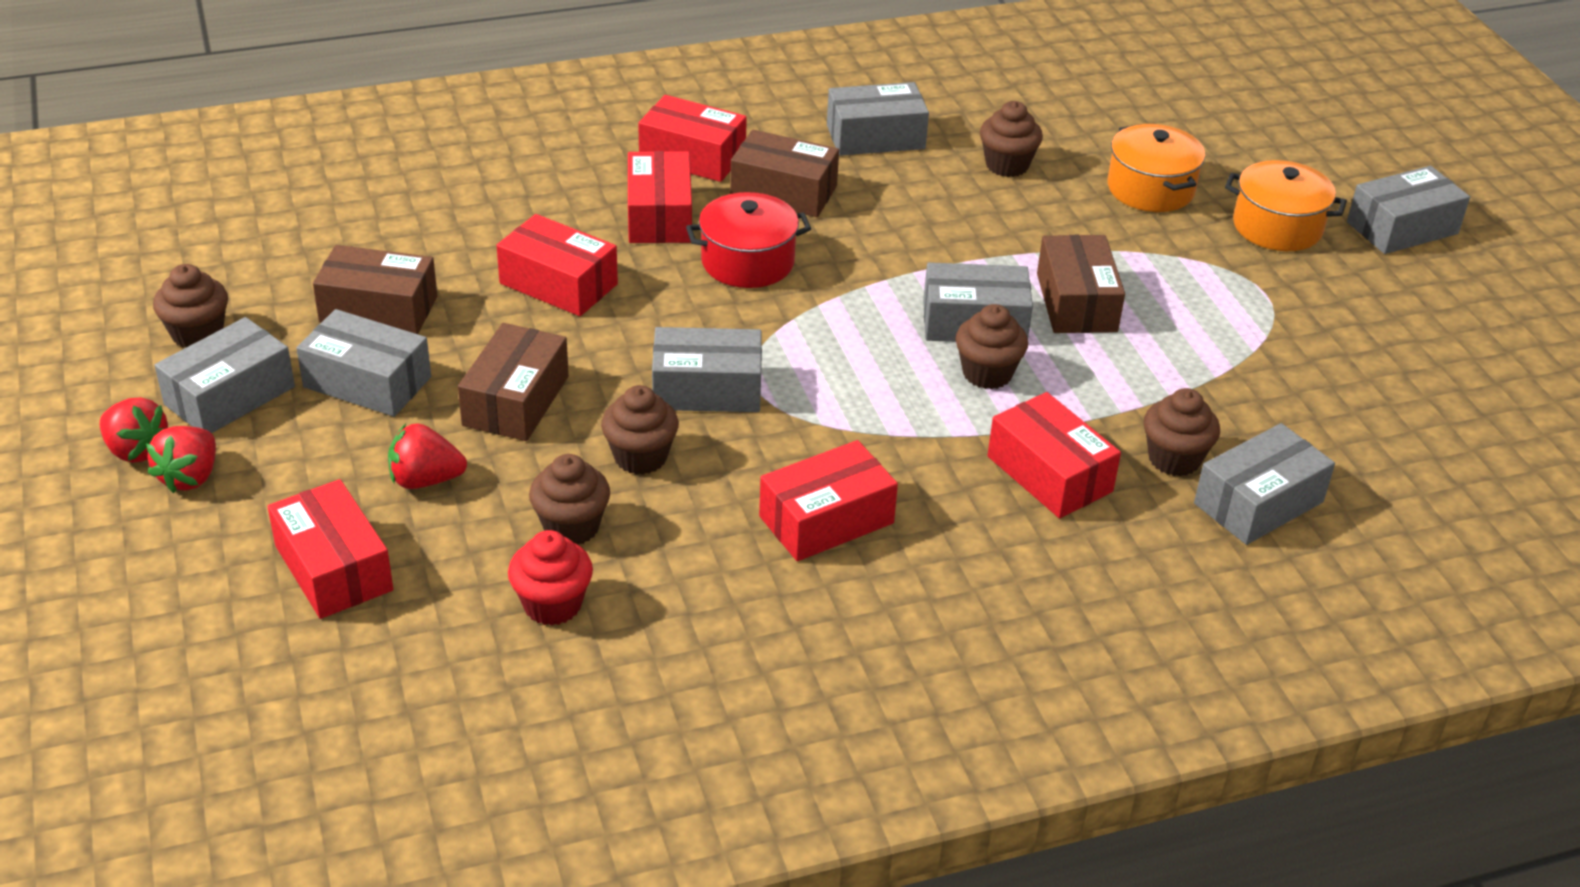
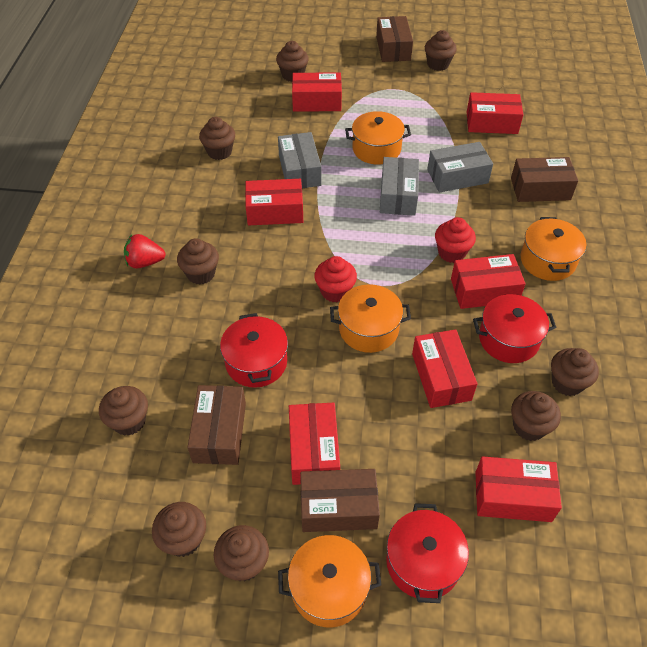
brown cupcake: 6 -> 9
grey box: 7 -> 3
orange pot: 2 -> 4
red box: 6 -> 7
red cupcake: 1 -> 2
red pot: 1 -> 3
red strawberry: 3 -> 1

